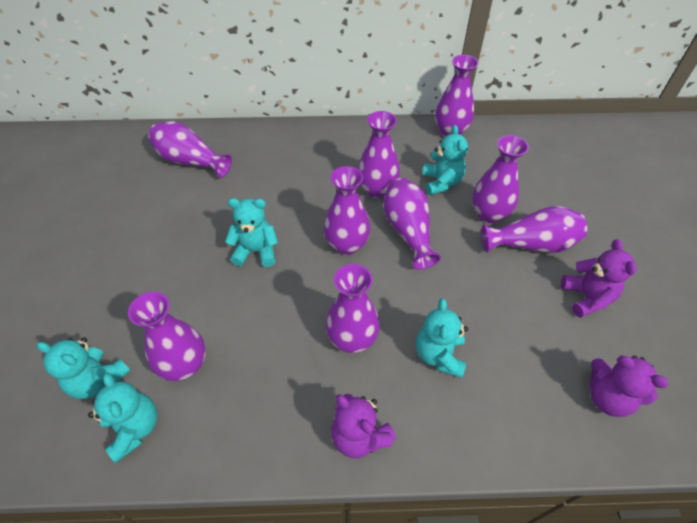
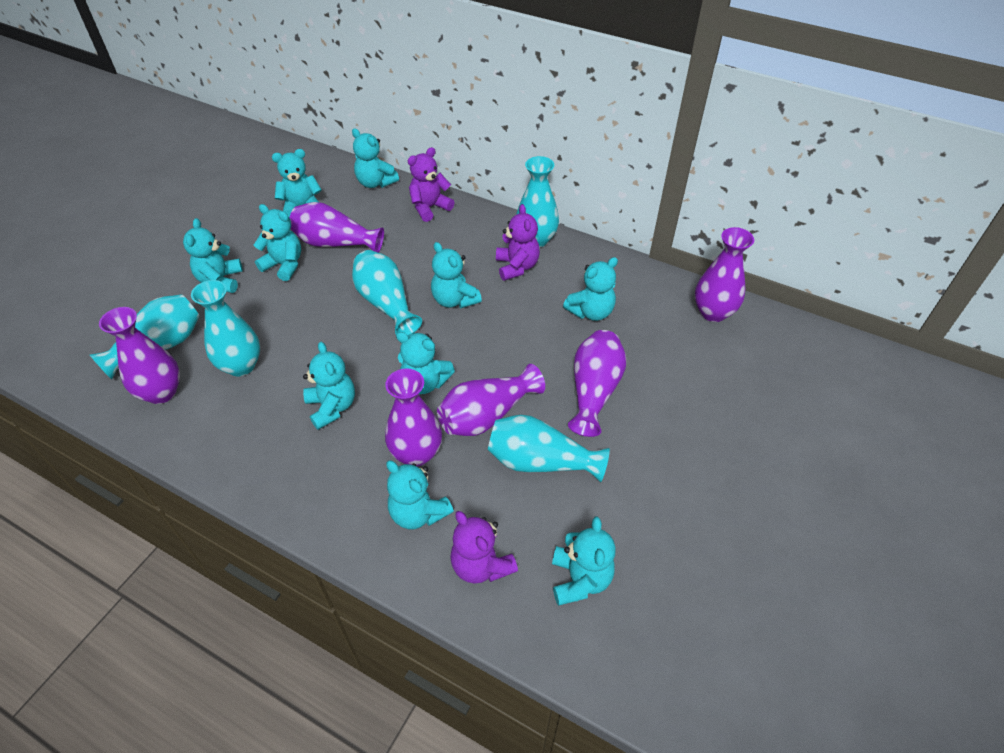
purple vase: 9 -> 6
turquoise teddy bear: 5 -> 10
turquoise vase: 0 -> 5

